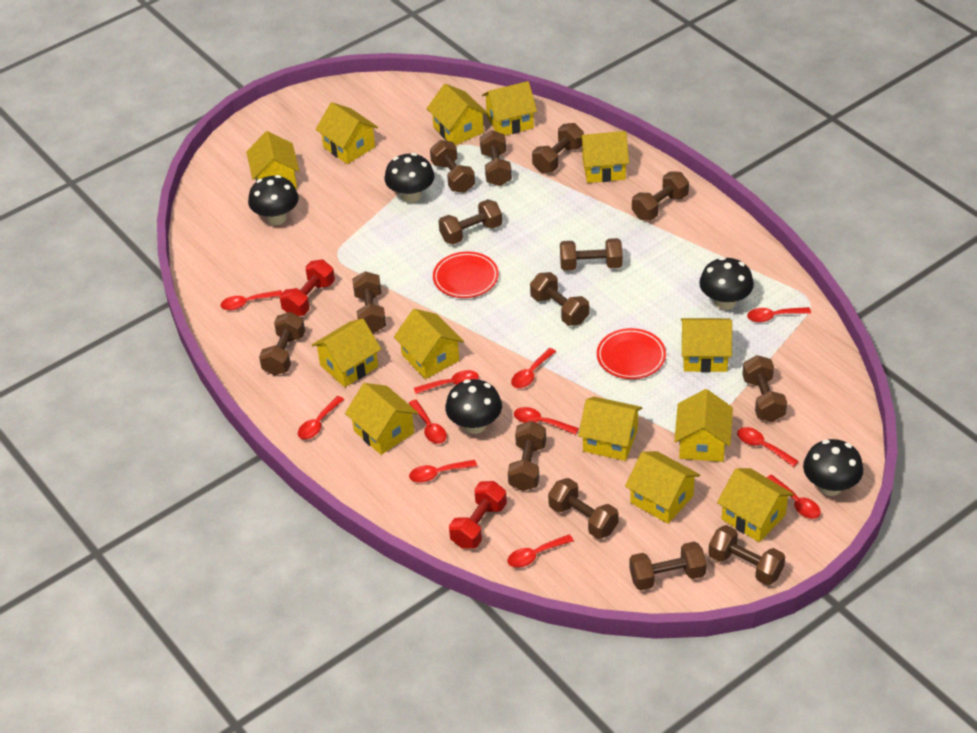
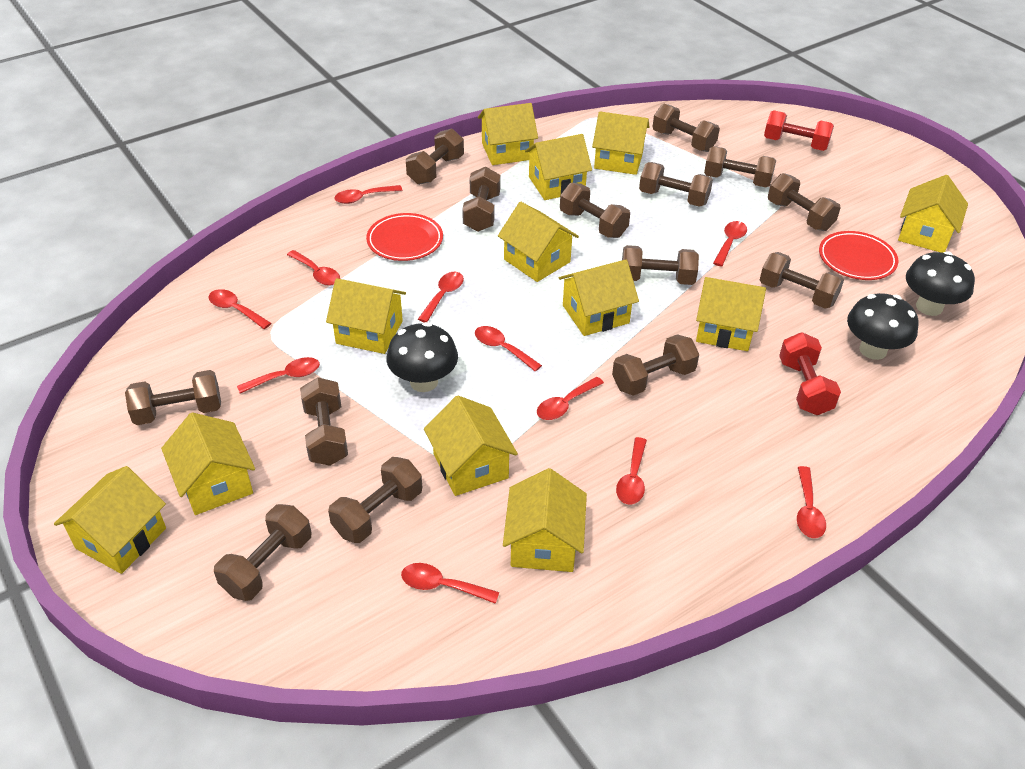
black mushroom: 5 -> 3
yellow house: 13 -> 12

